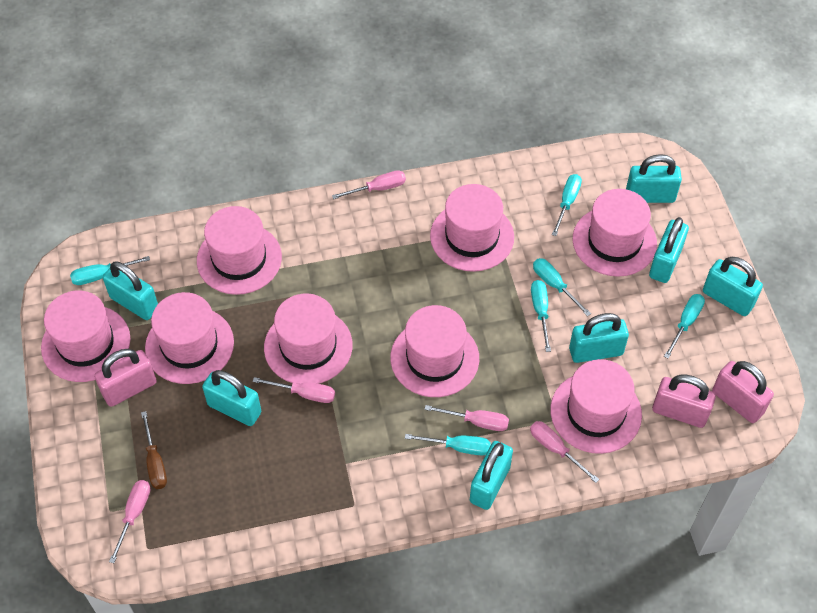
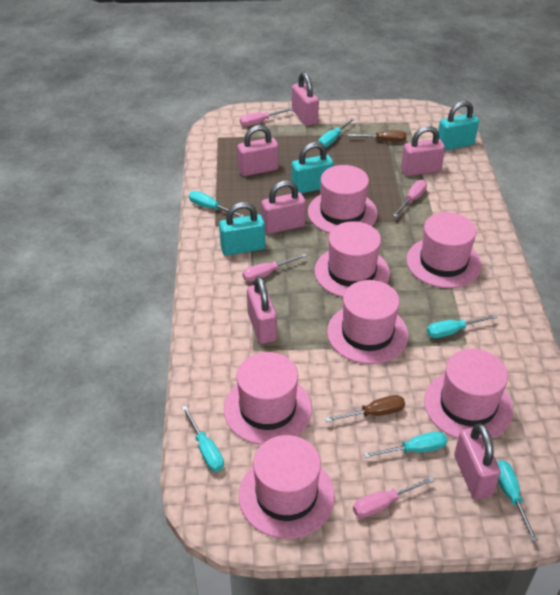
brown screwdriver: 1 -> 2
pink hat: 8 -> 7
pink padlock: 3 -> 6
pink screwdriver: 5 -> 4
turquoise padlock: 7 -> 3

